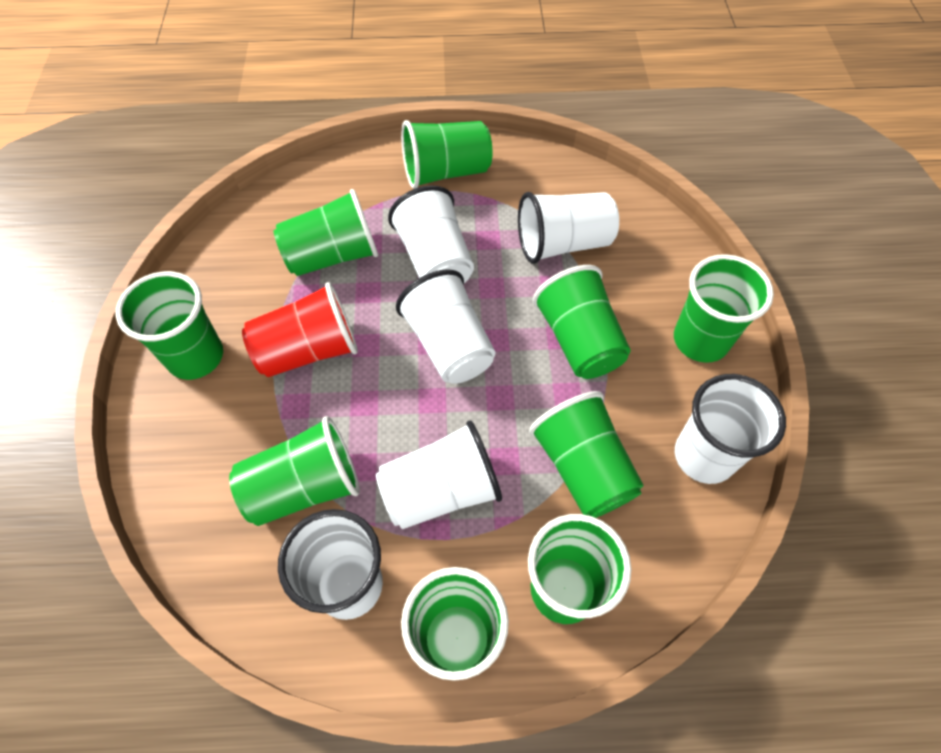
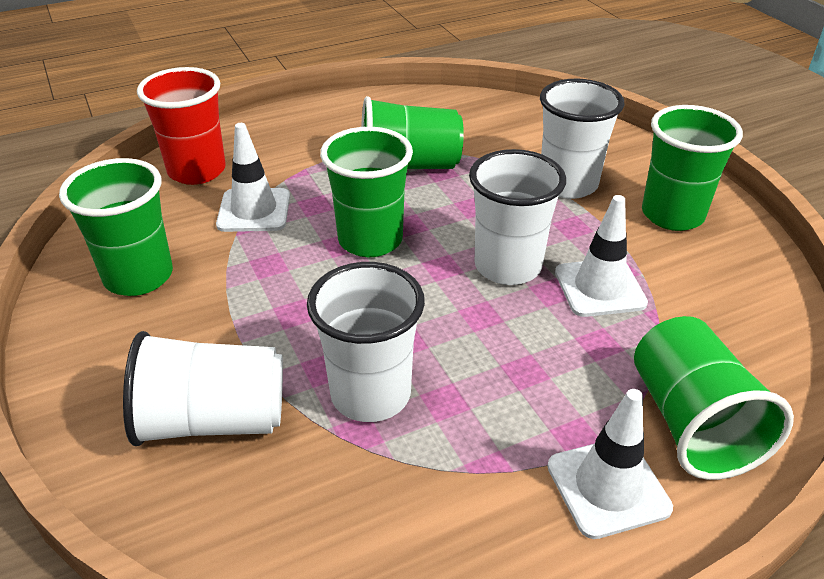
green cup: 9 -> 5
white cup: 6 -> 4
white traffic cone: 0 -> 3

